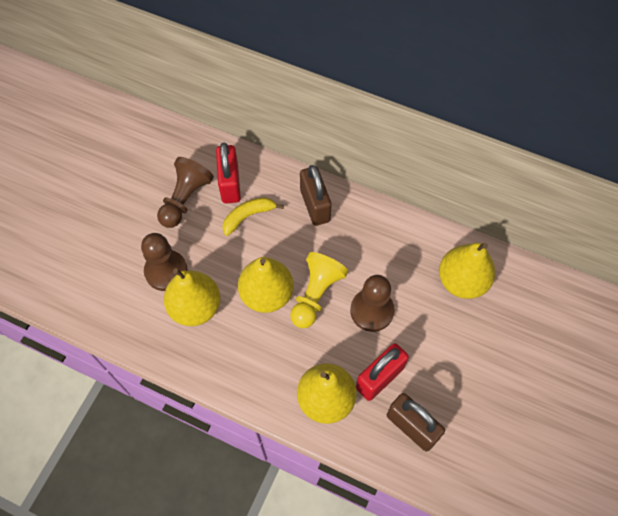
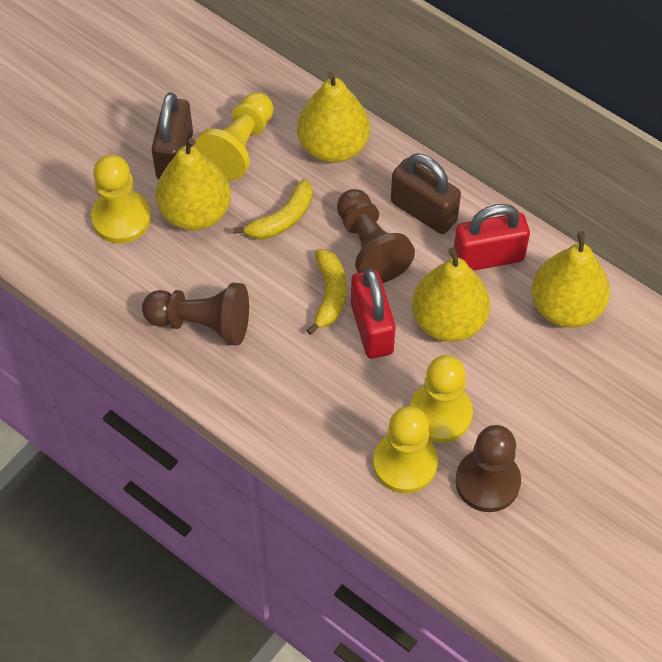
yellow banana: 1 -> 2
yellow pawn: 1 -> 4

